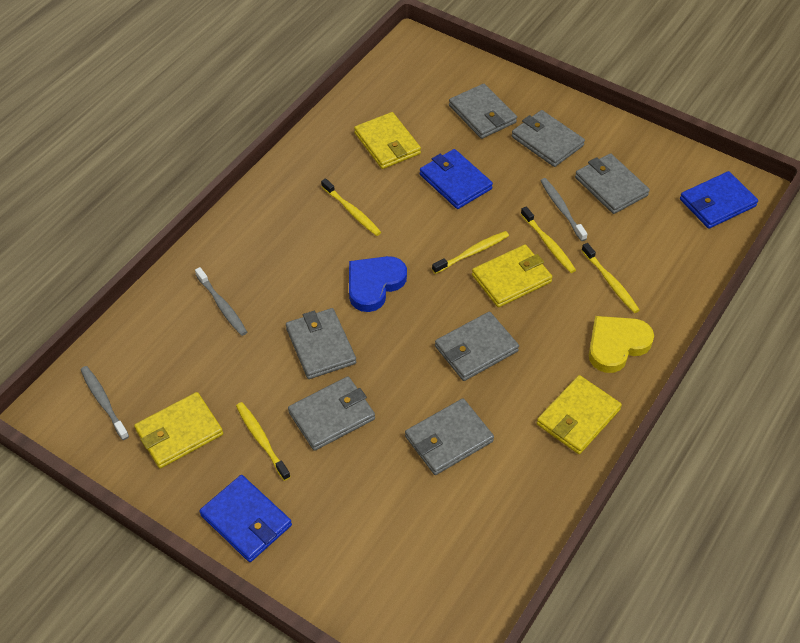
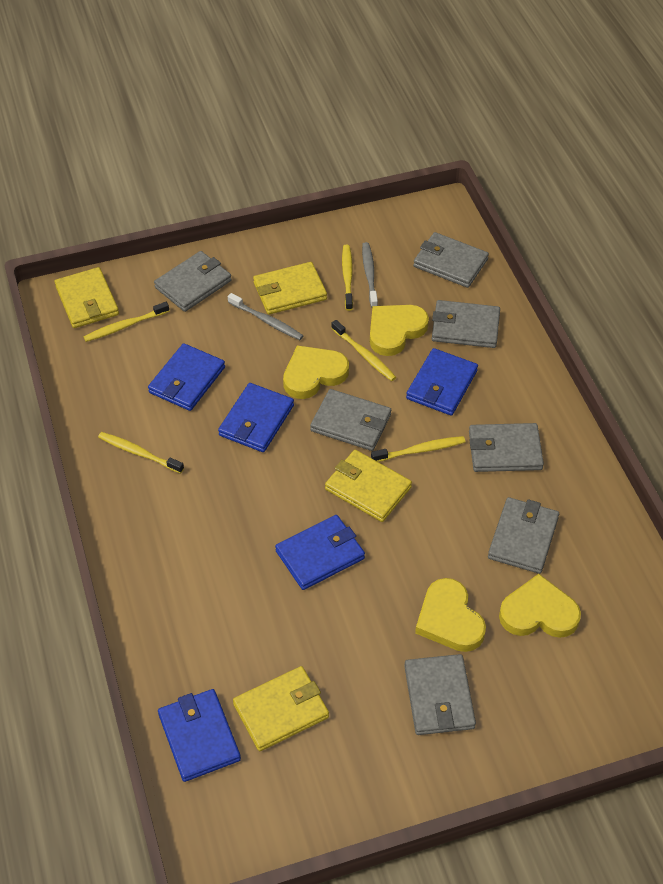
blue heart: 1 -> 0
blue wallet: 3 -> 5
grey toothbrush: 3 -> 2
yellow heart: 1 -> 4

